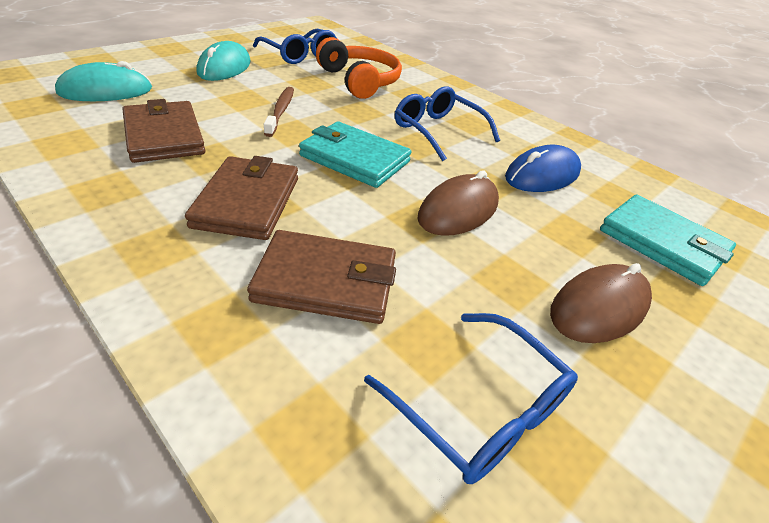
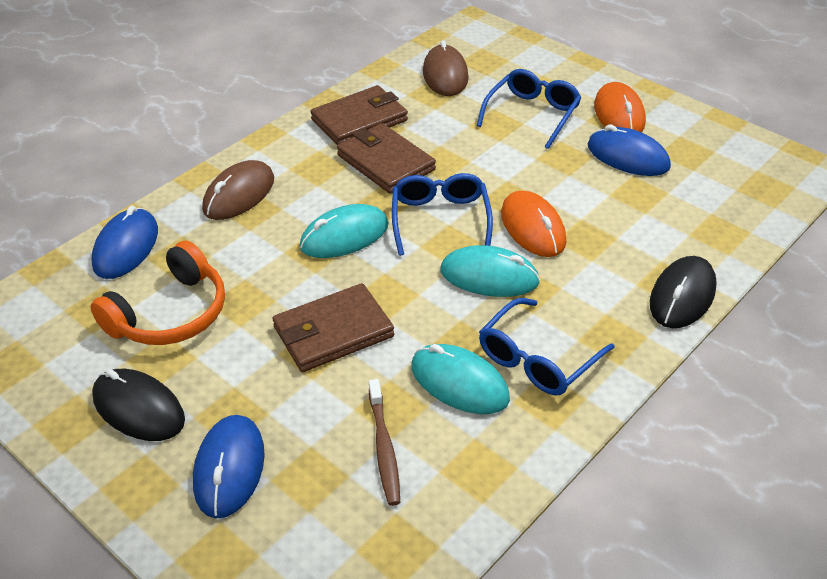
black mouse: 0 -> 2
blue mouse: 1 -> 3
orange mouse: 0 -> 2
turquoise mouse: 2 -> 3
turquoise wallet: 2 -> 0

